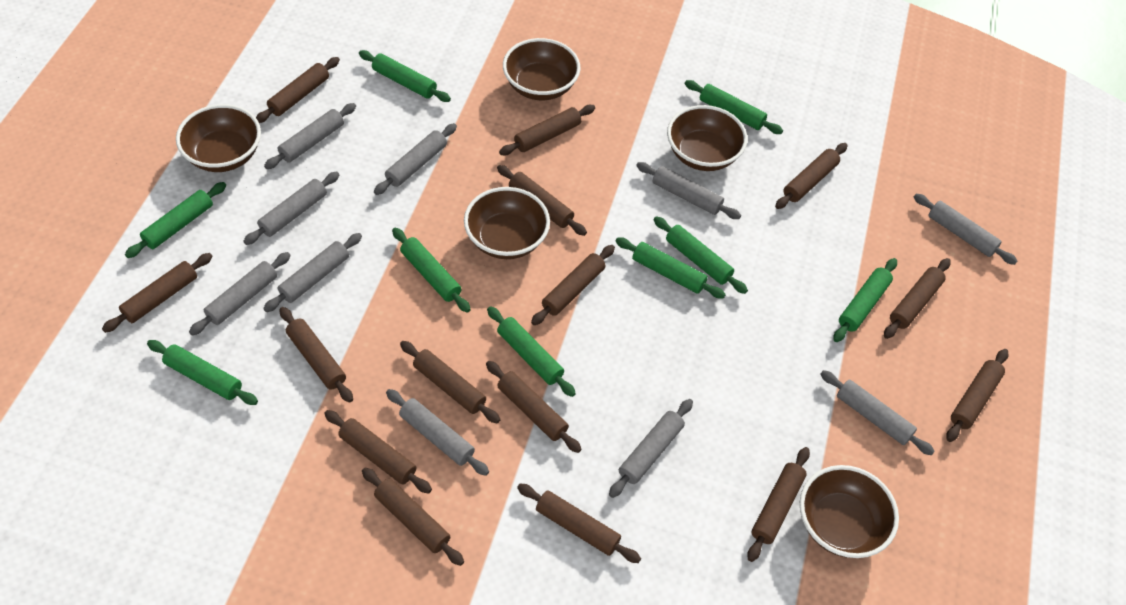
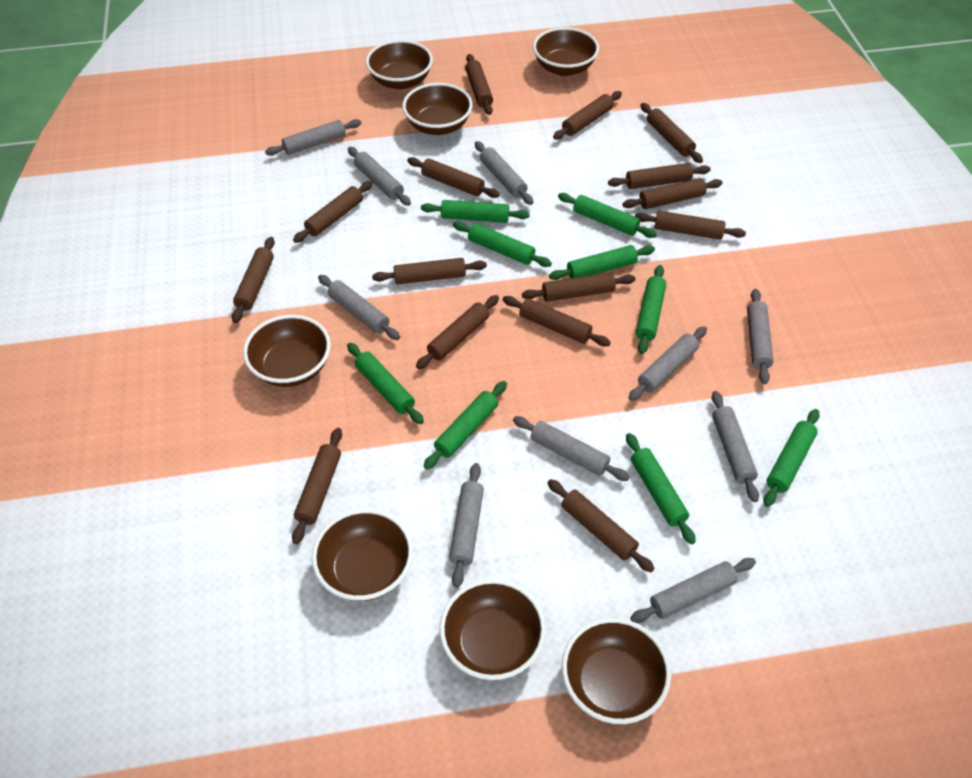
brown bowl: 5 -> 7

